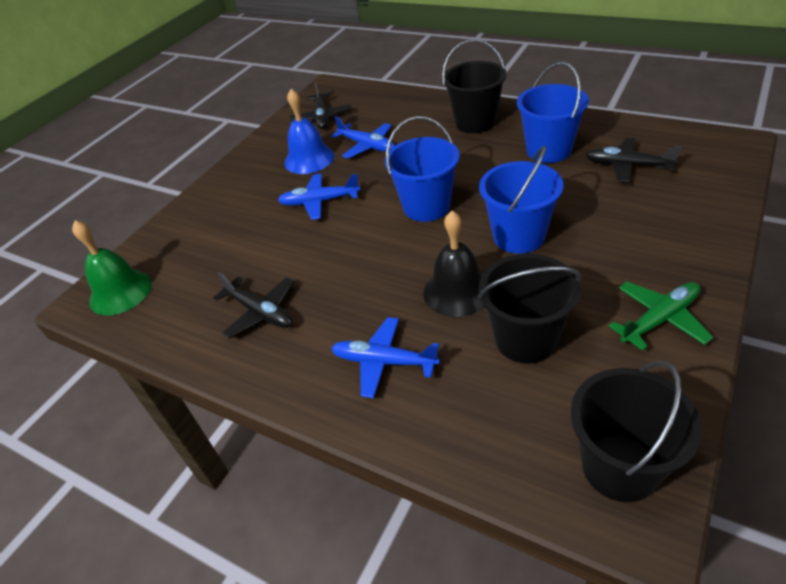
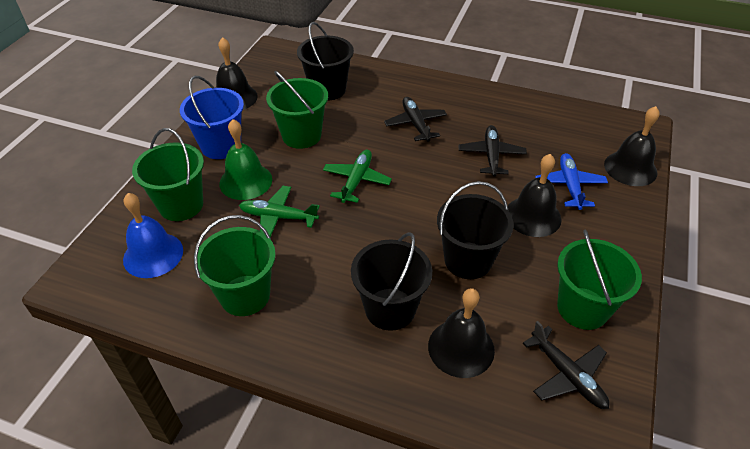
black bell: 1 -> 4
blue bucket: 3 -> 1
blue plane: 3 -> 1
green bucket: 0 -> 4
green plane: 1 -> 2

